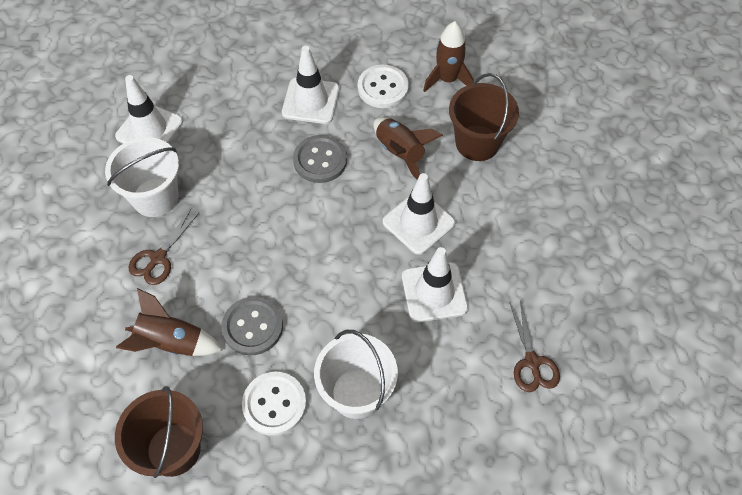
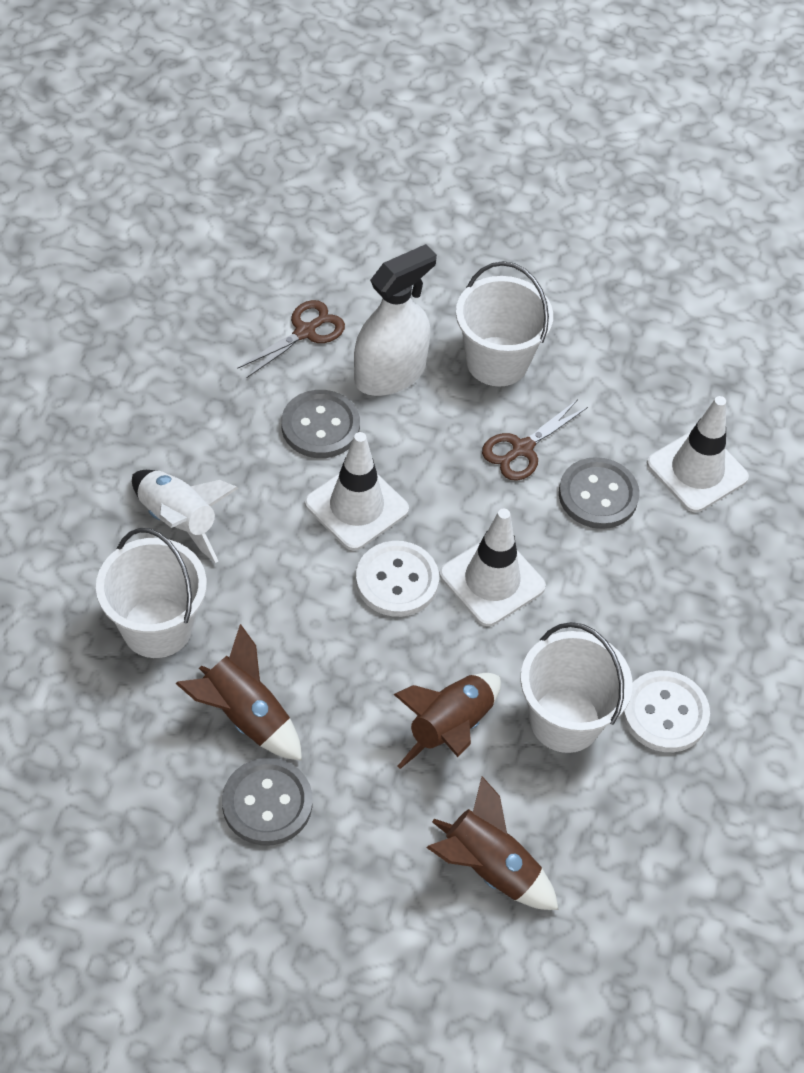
brown bucket: 2 -> 0
grey button: 2 -> 3
white bucket: 2 -> 3
white rocket: 0 -> 1
white spray bottle: 0 -> 1
white traffic cone: 4 -> 3

